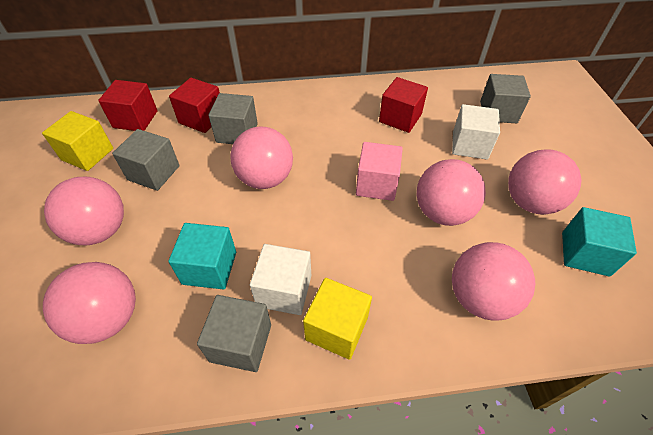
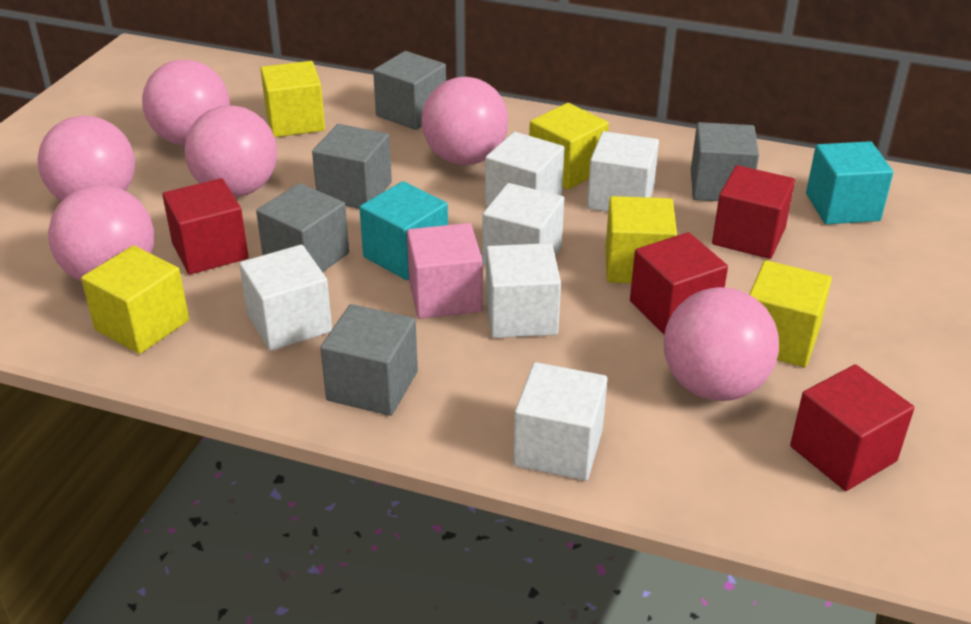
grey cube: 4 -> 5
red cube: 3 -> 4
white cube: 2 -> 6
yellow cube: 2 -> 5

